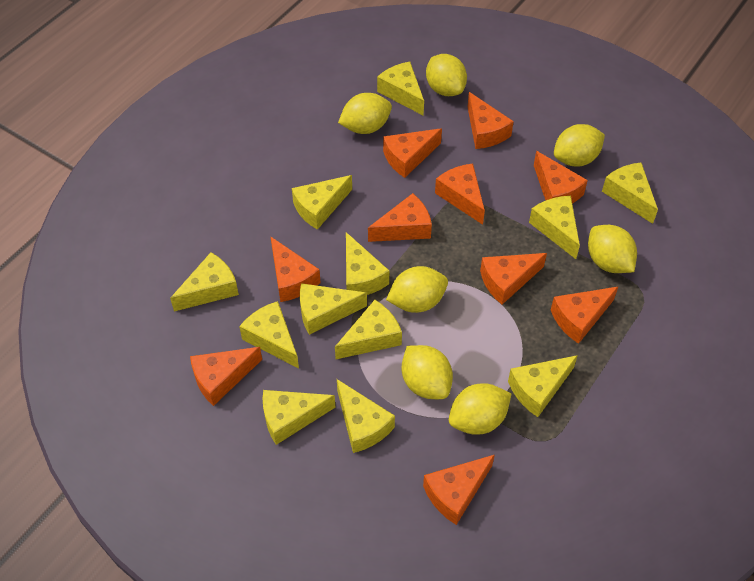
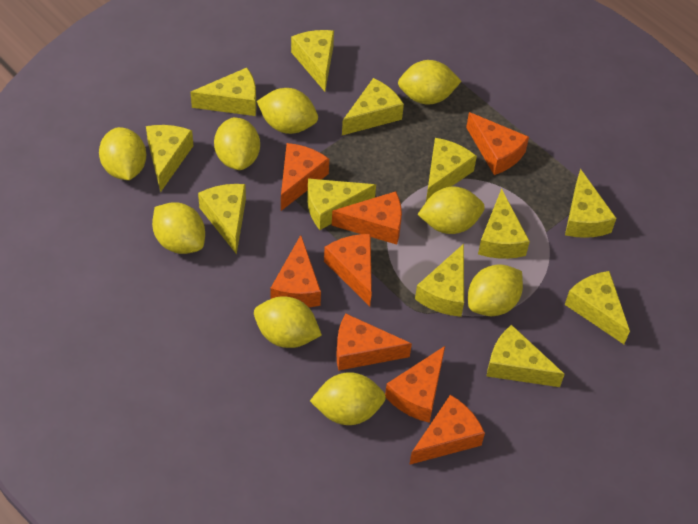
orange cheese: 10 -> 8
yellow lemon: 7 -> 9

